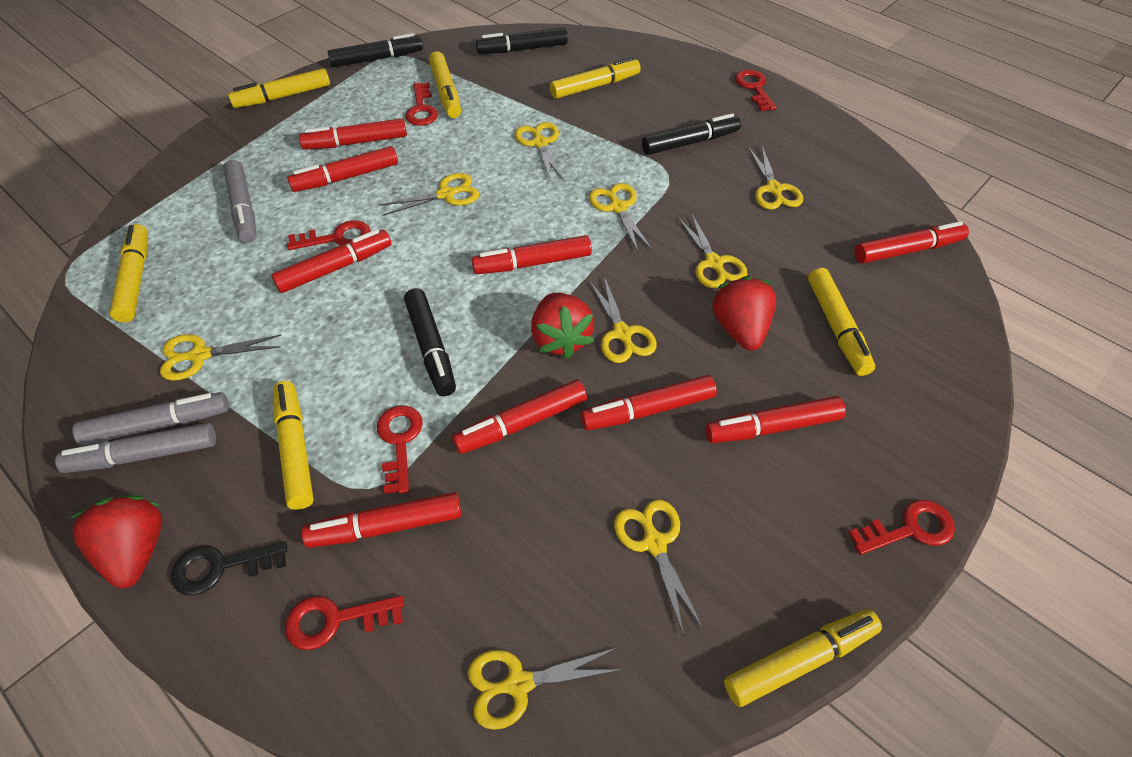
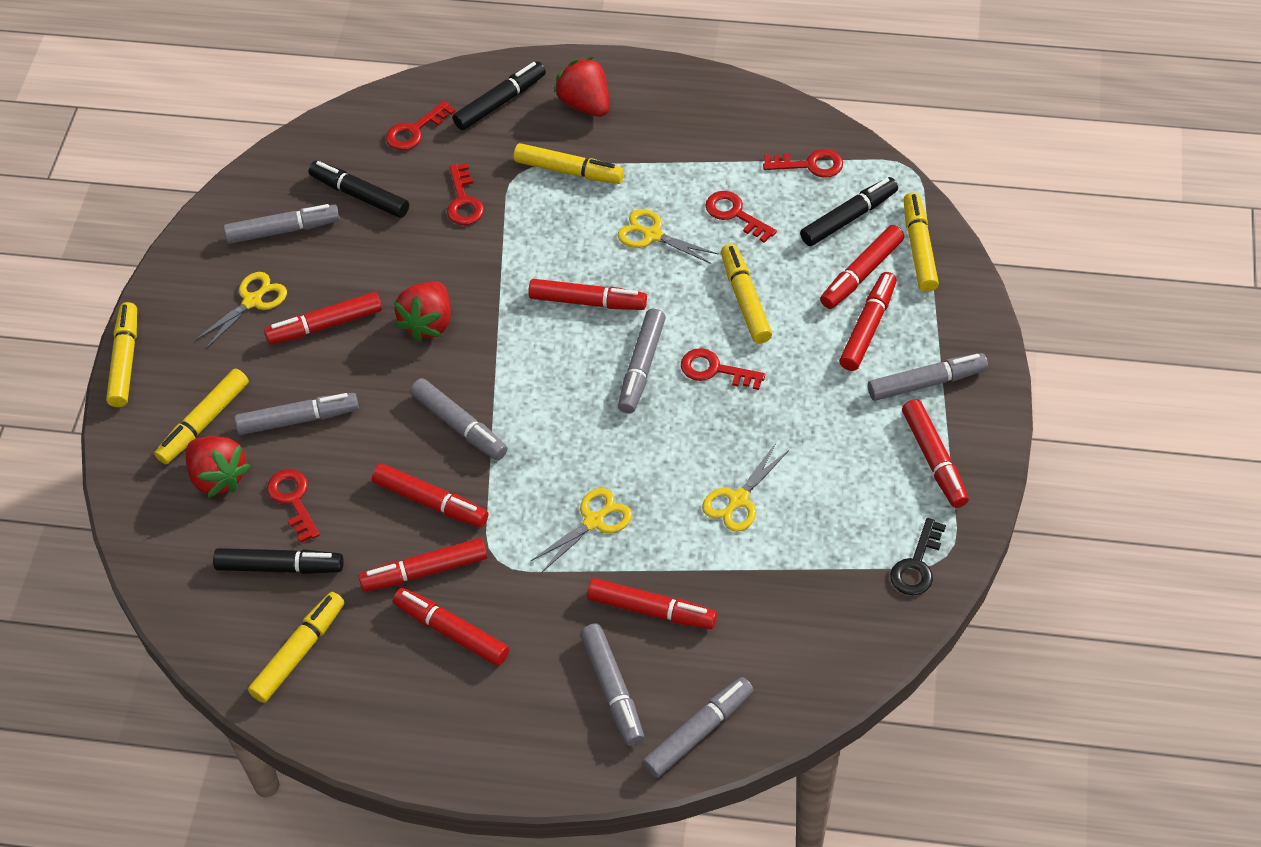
grey marker: 3 -> 7
yellow marker: 7 -> 6
yellow scissors: 9 -> 4

